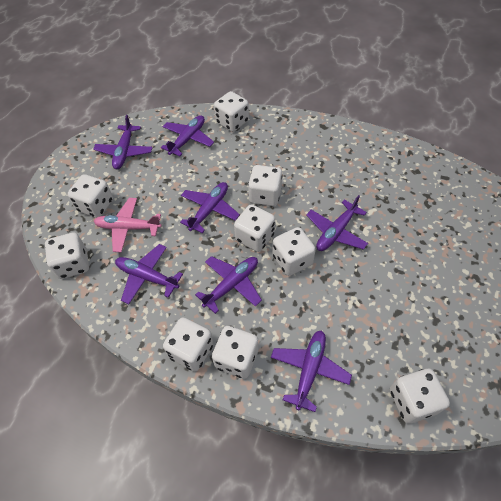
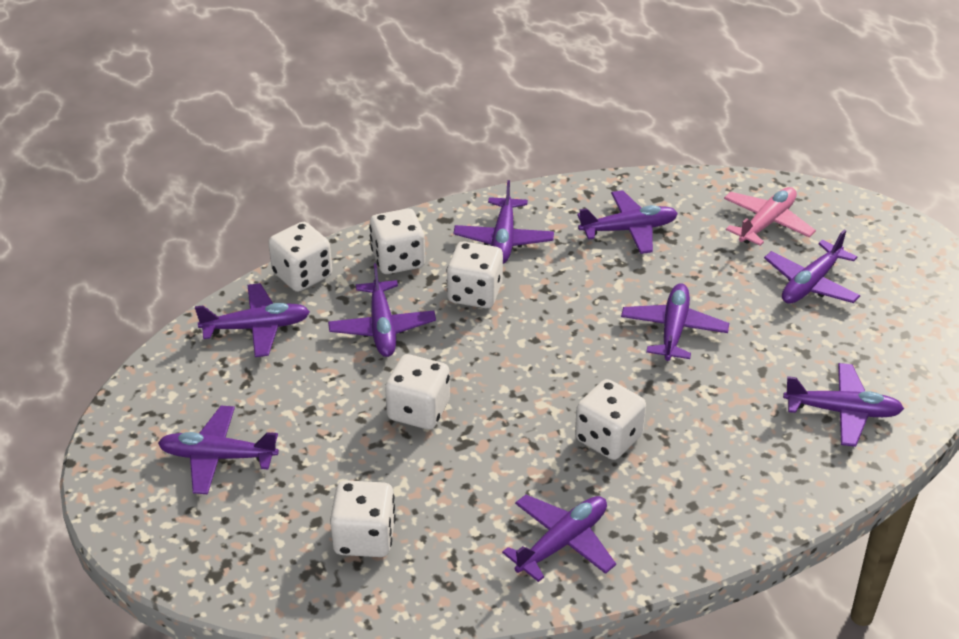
purple plane: 7 -> 9
white dice: 9 -> 6

